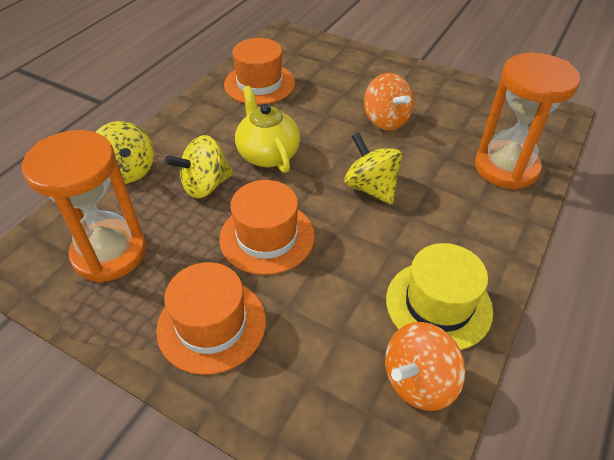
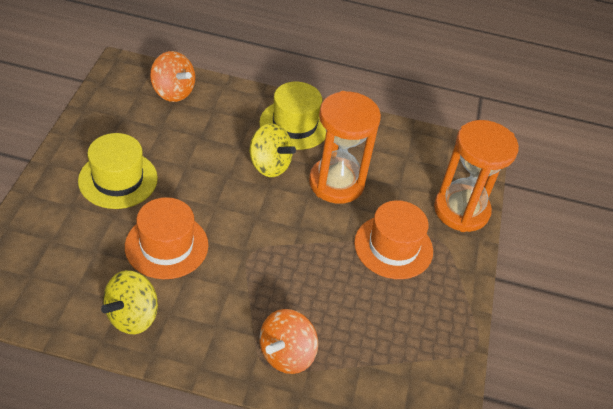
orange hat: 3 -> 2
yellow hat: 1 -> 2
yellow spinning top: 3 -> 2
yellow teapot: 1 -> 0

